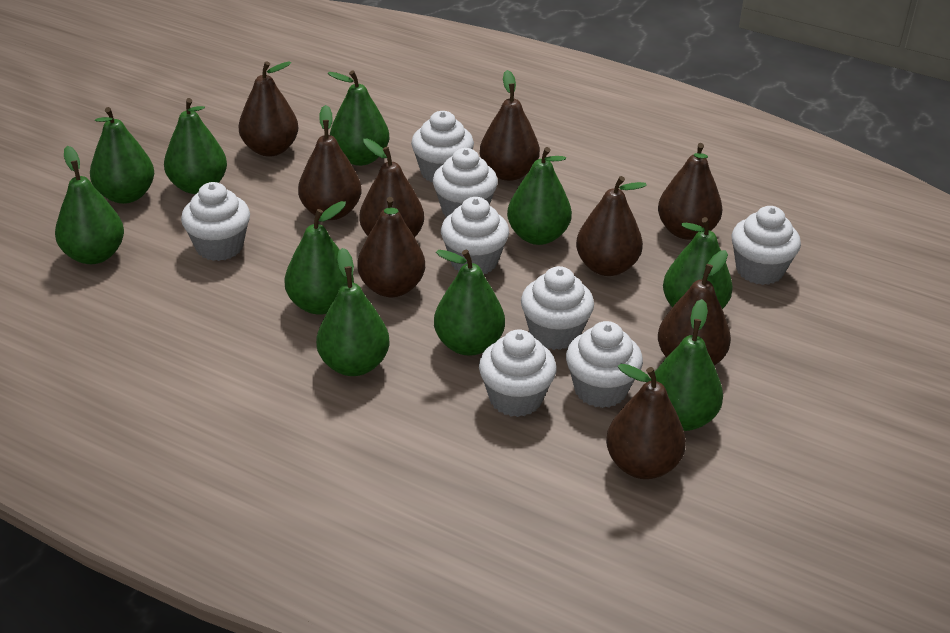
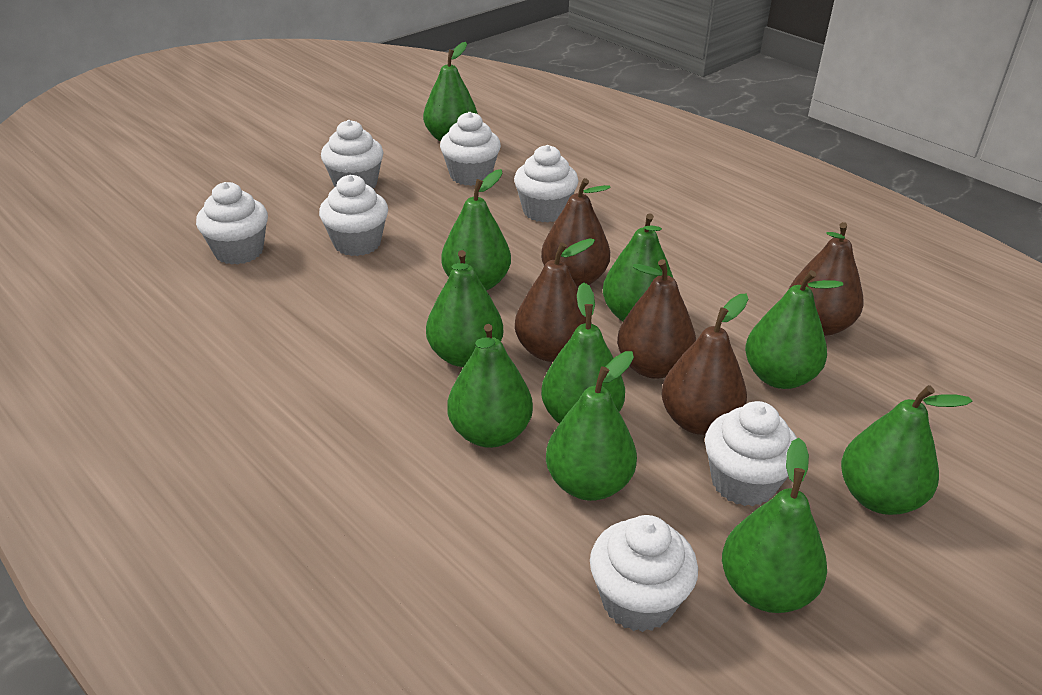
brown pear: 9 -> 5
white cupcake: 8 -> 7

